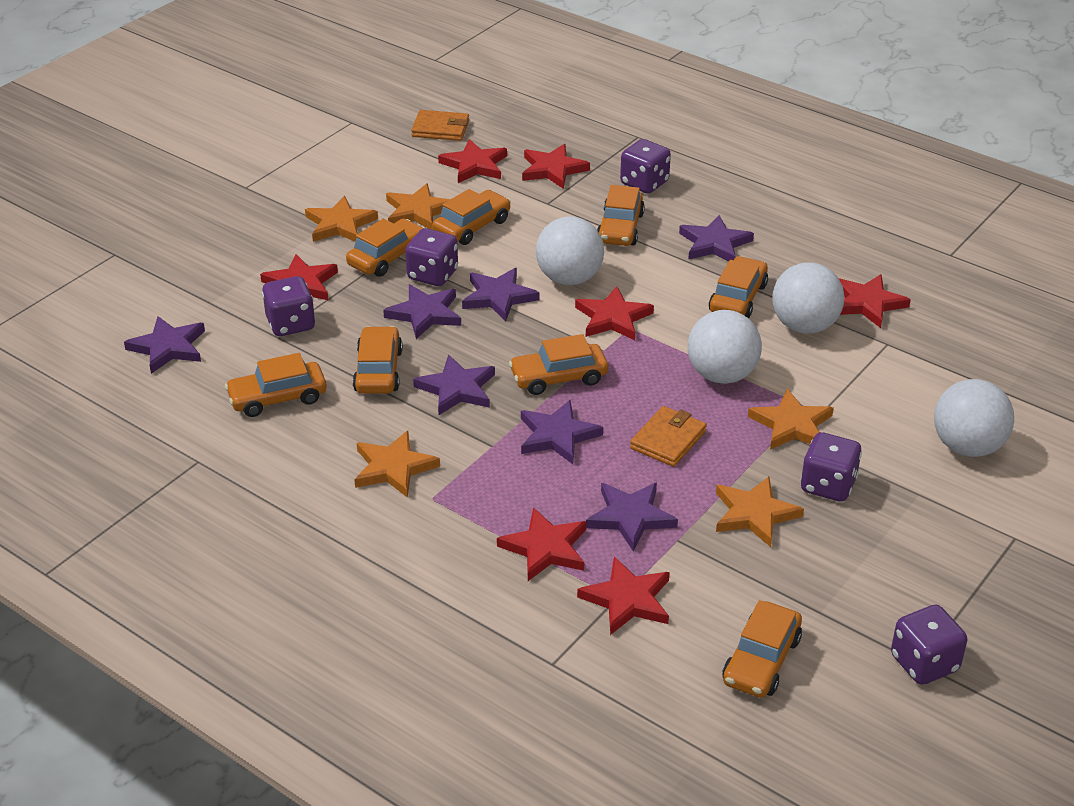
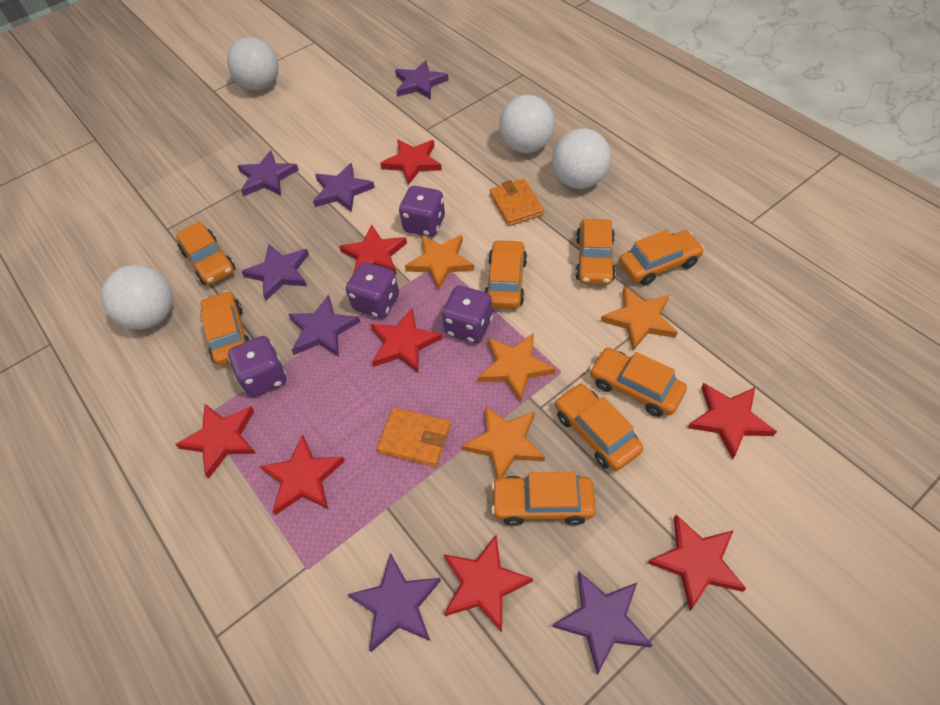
orange star: 5 -> 4
purple dice: 5 -> 4
red star: 7 -> 8

